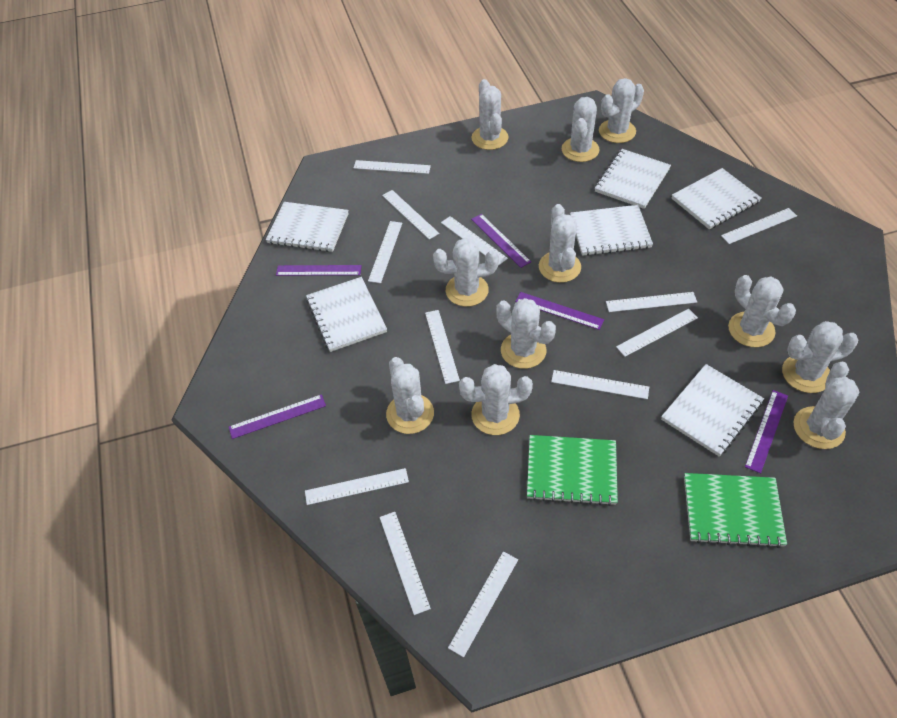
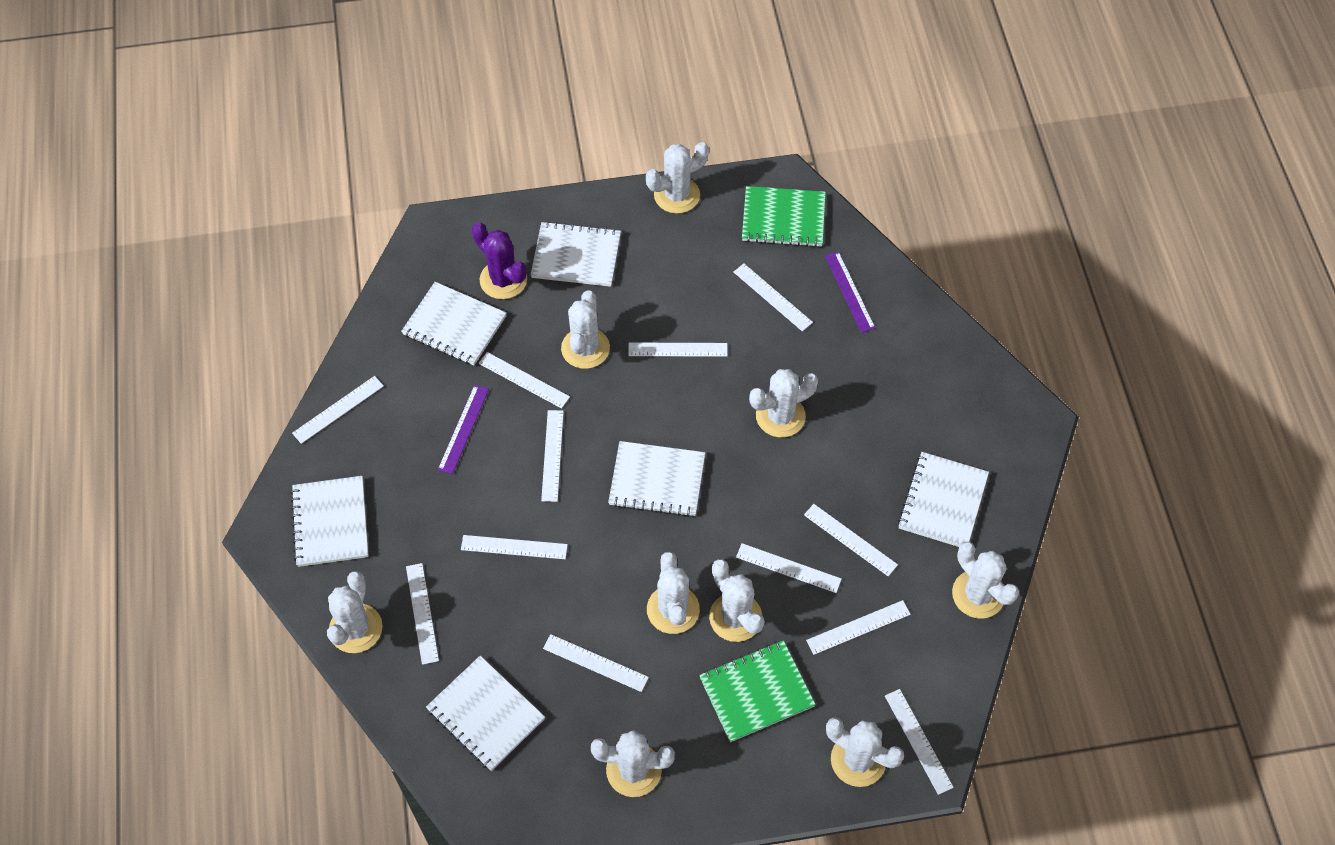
purple cactus: 0 -> 1
purple ruler: 5 -> 2
white cactus: 11 -> 9

